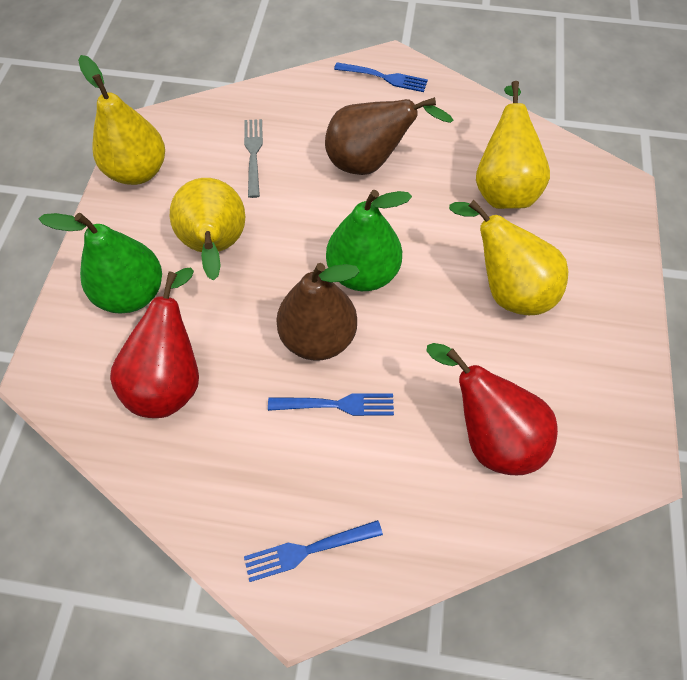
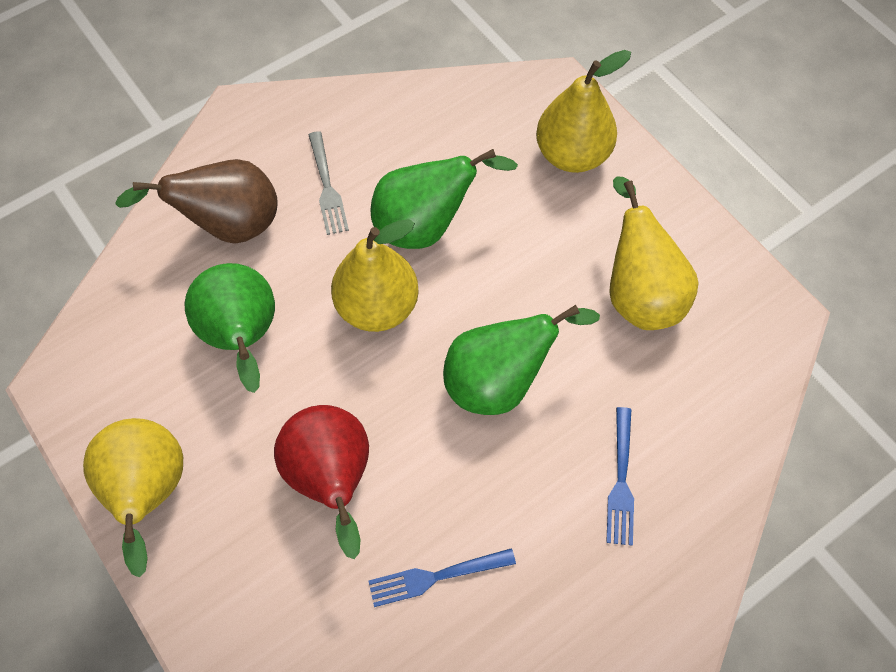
blue fork: 3 -> 2
brown pear: 2 -> 1
green pear: 2 -> 3
red pear: 2 -> 1

